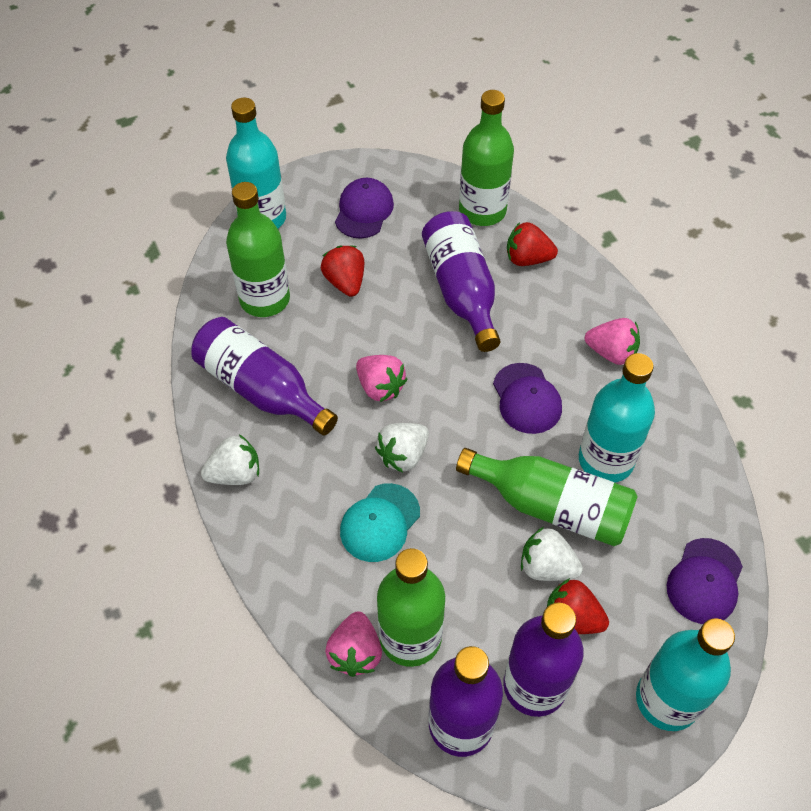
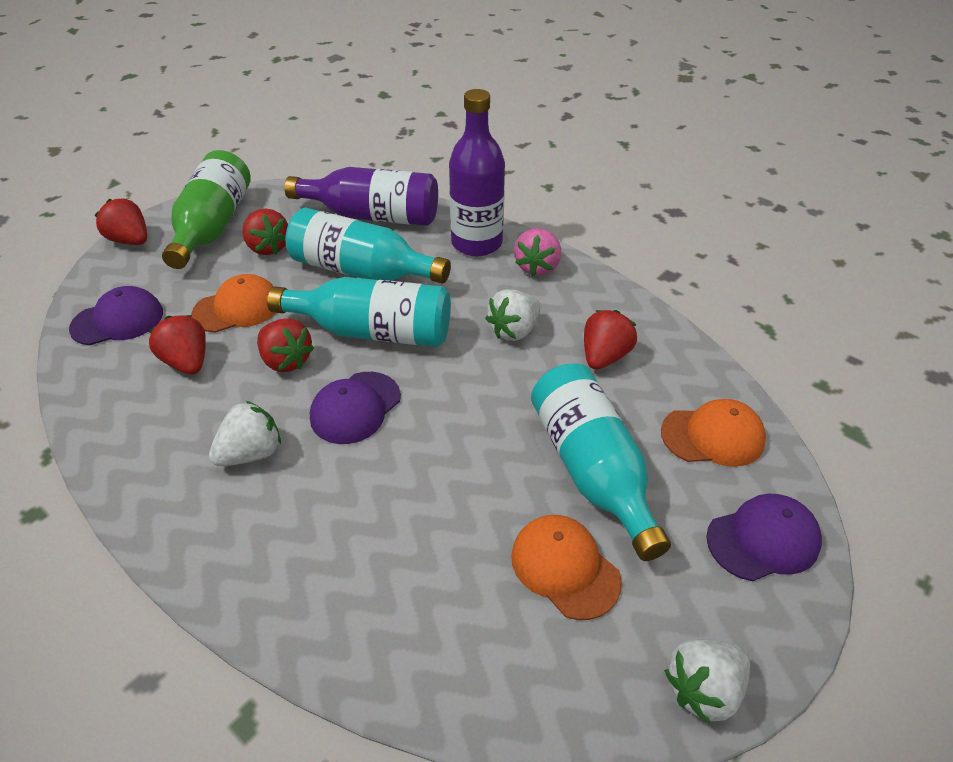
green bottle: 4 -> 1
orange cap: 0 -> 3
pink strawberry: 3 -> 1
purple bottle: 4 -> 2
red strawberry: 3 -> 5
turquoise cap: 1 -> 0

